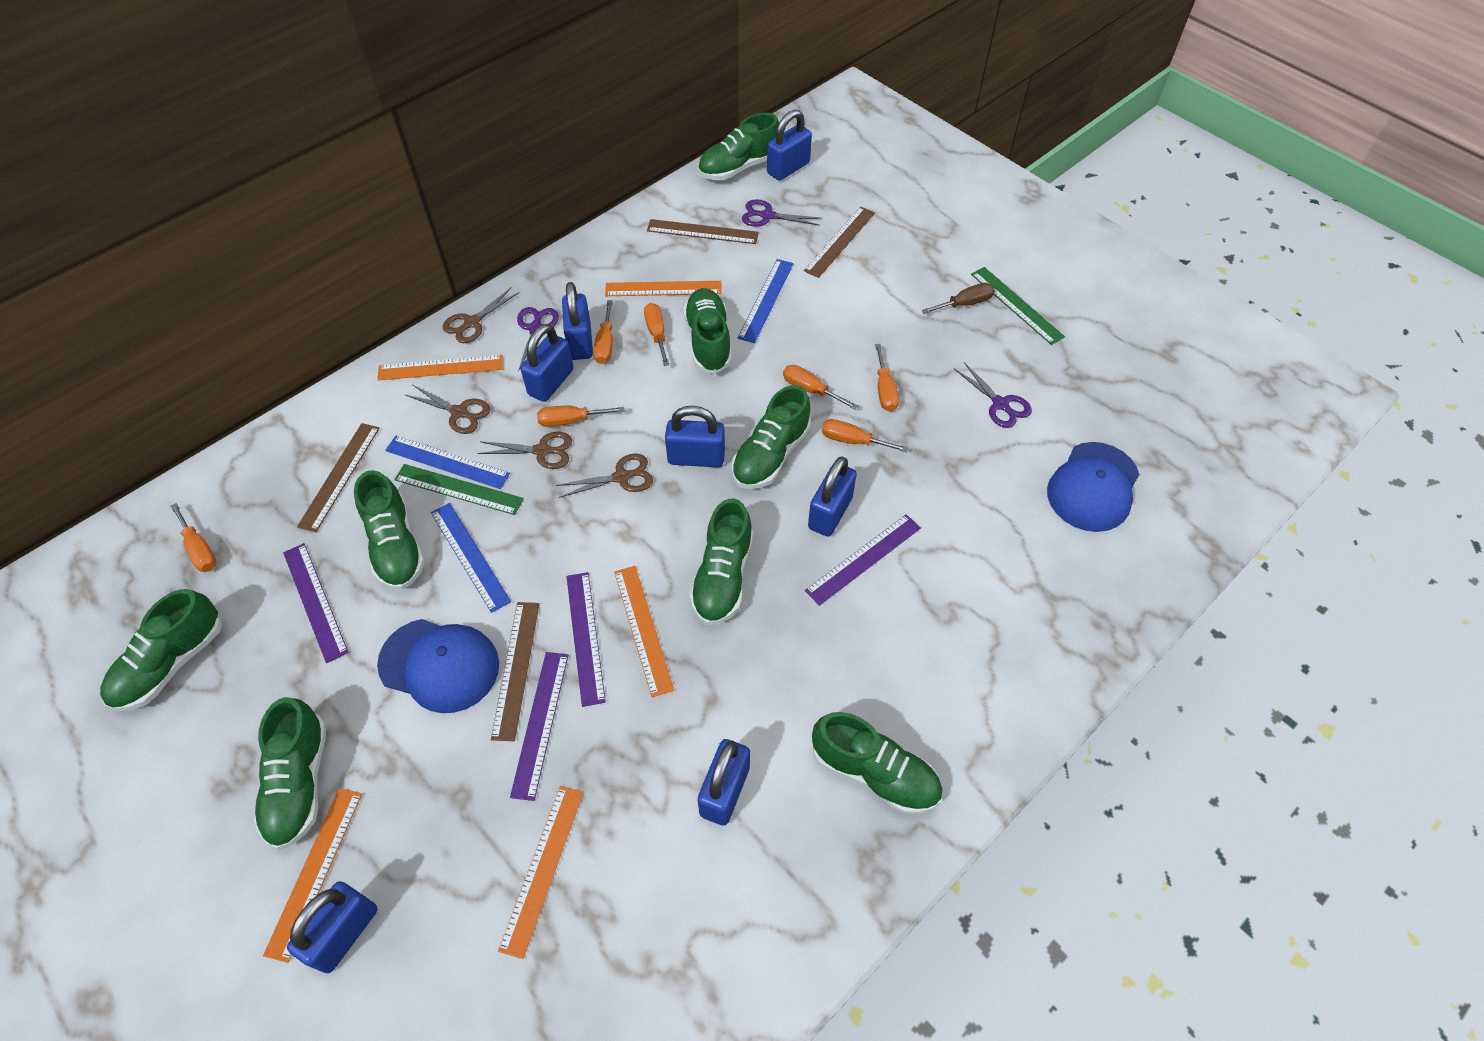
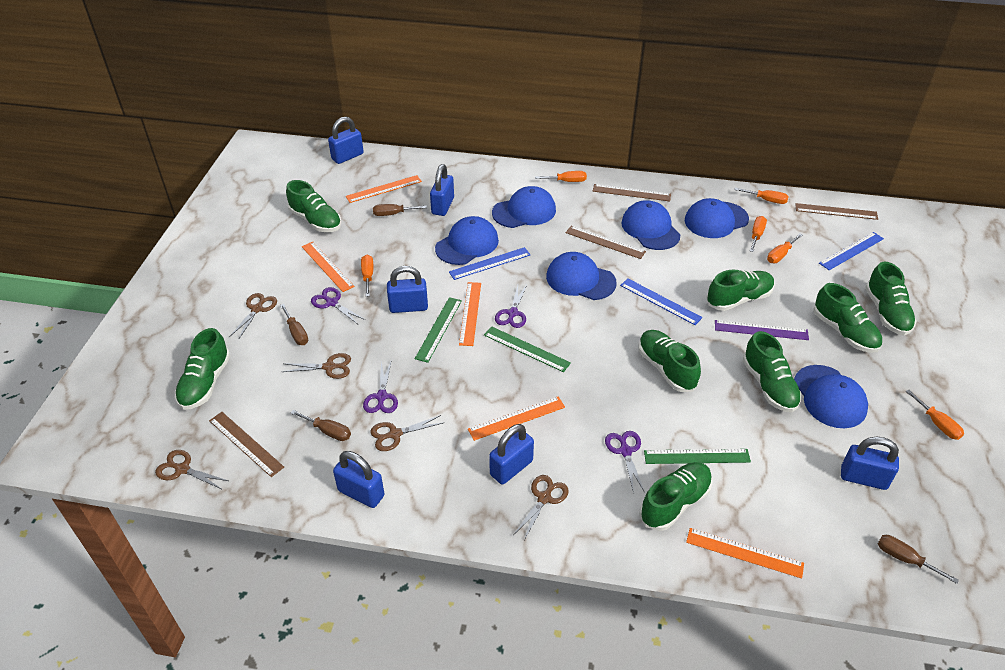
blue cap: 2 -> 6
blue padlock: 7 -> 6
brown scissors: 4 -> 5
brown screwdriver: 1 -> 4
green ruler: 2 -> 3
orange screwdriver: 7 -> 6
purple ruler: 4 -> 1
purple scissors: 3 -> 4

